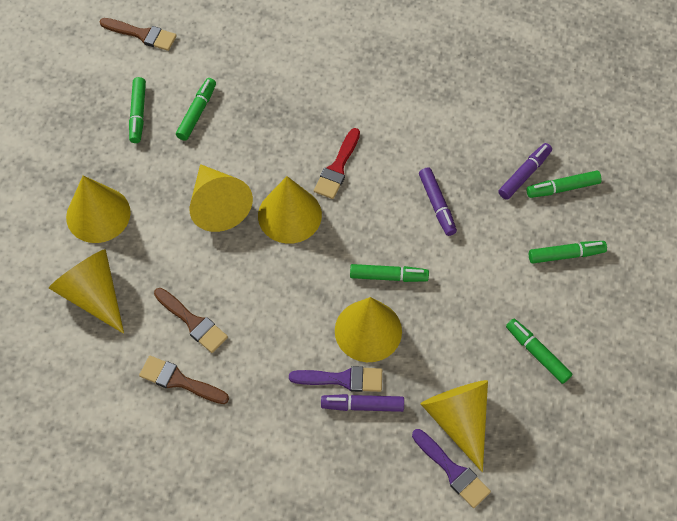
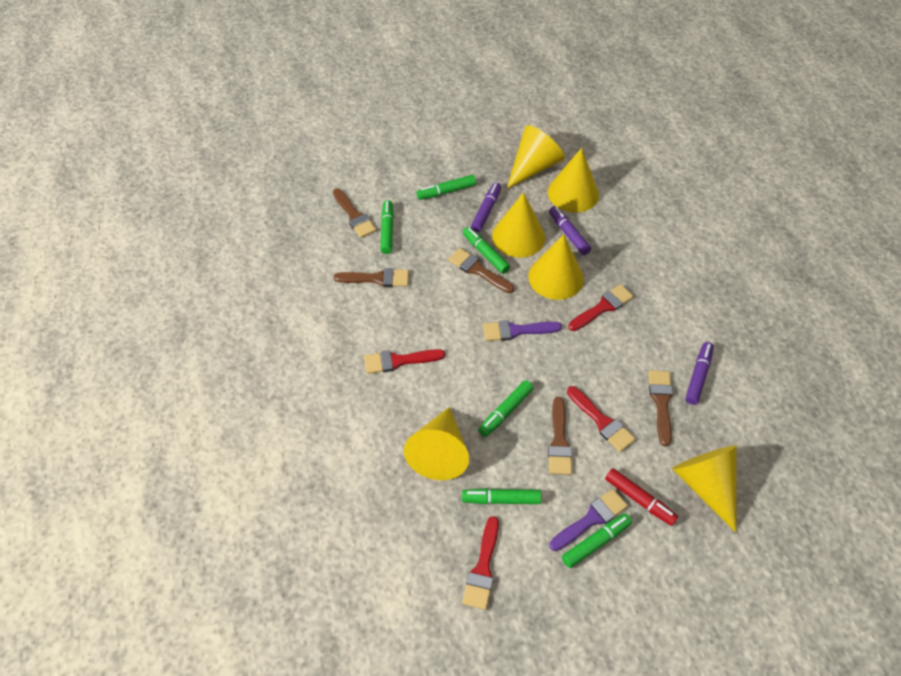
brown brush: 3 -> 5
red brush: 1 -> 4
red marker: 0 -> 1

